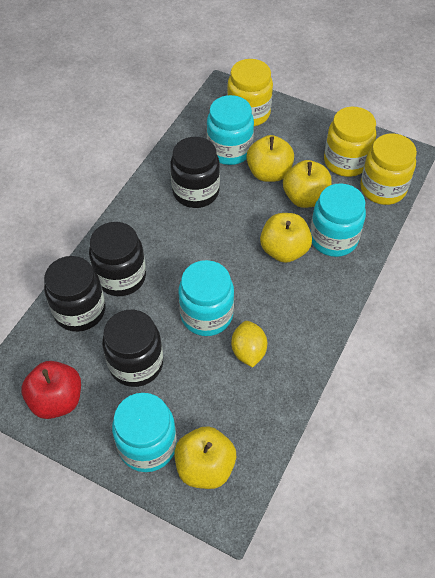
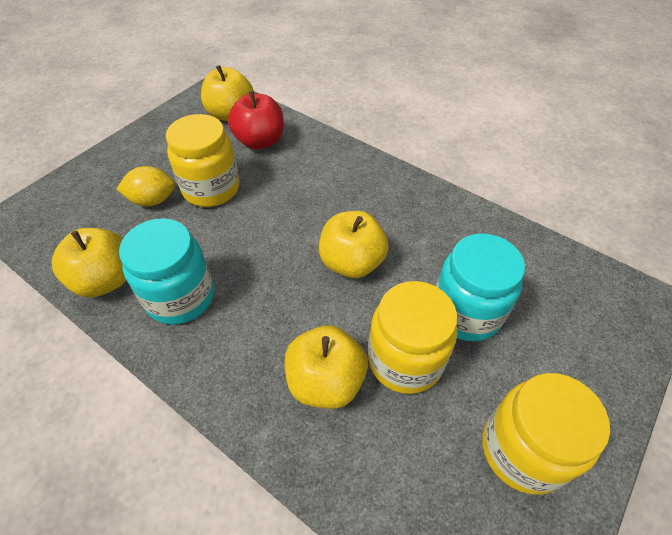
black jar: 4 -> 0
turquoise jar: 4 -> 2

